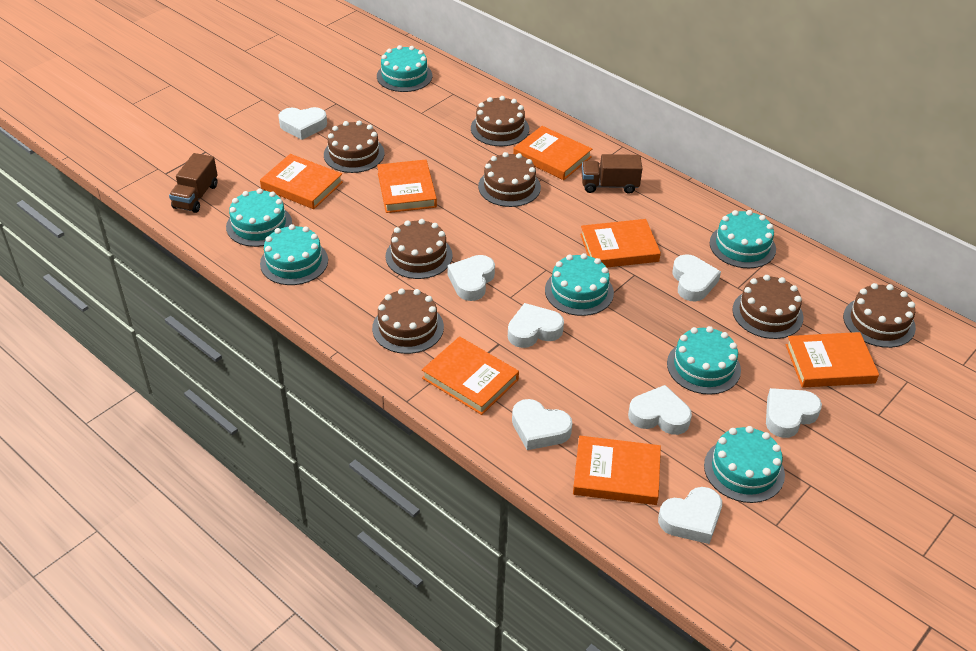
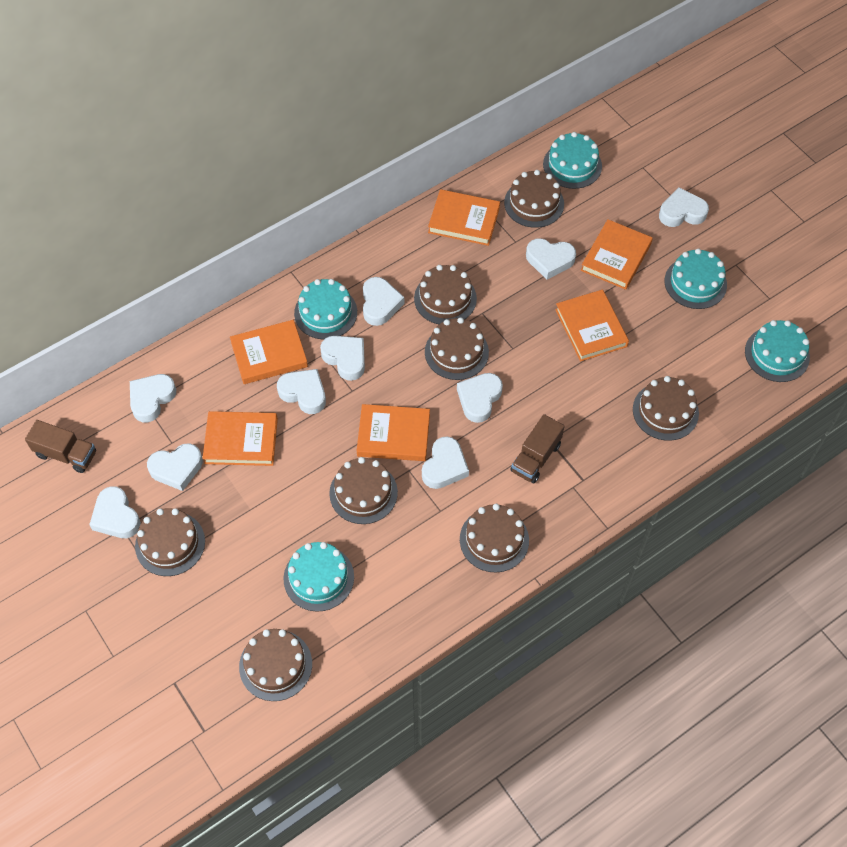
brown cake: 7 -> 8
orange book: 7 -> 6
turquoise cake: 7 -> 5
white heart: 8 -> 10

